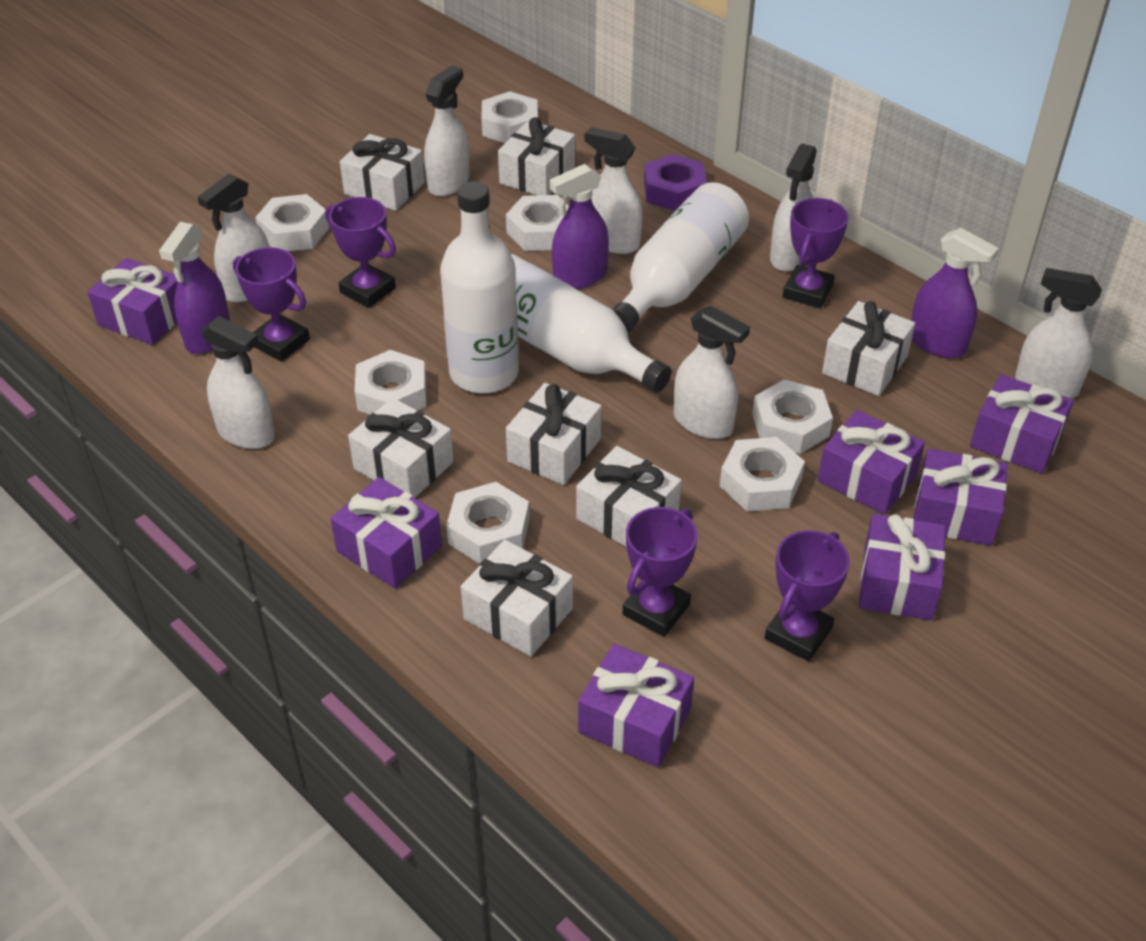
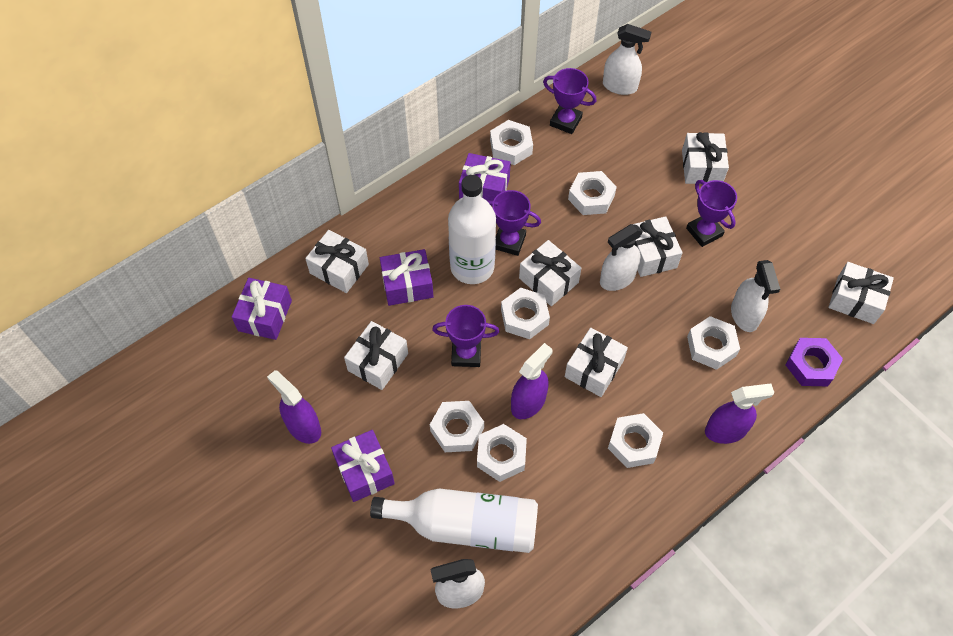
purple gift: 7 -> 4
purple trophy: 5 -> 4
white bottle: 3 -> 2
white spray bottle: 7 -> 4

